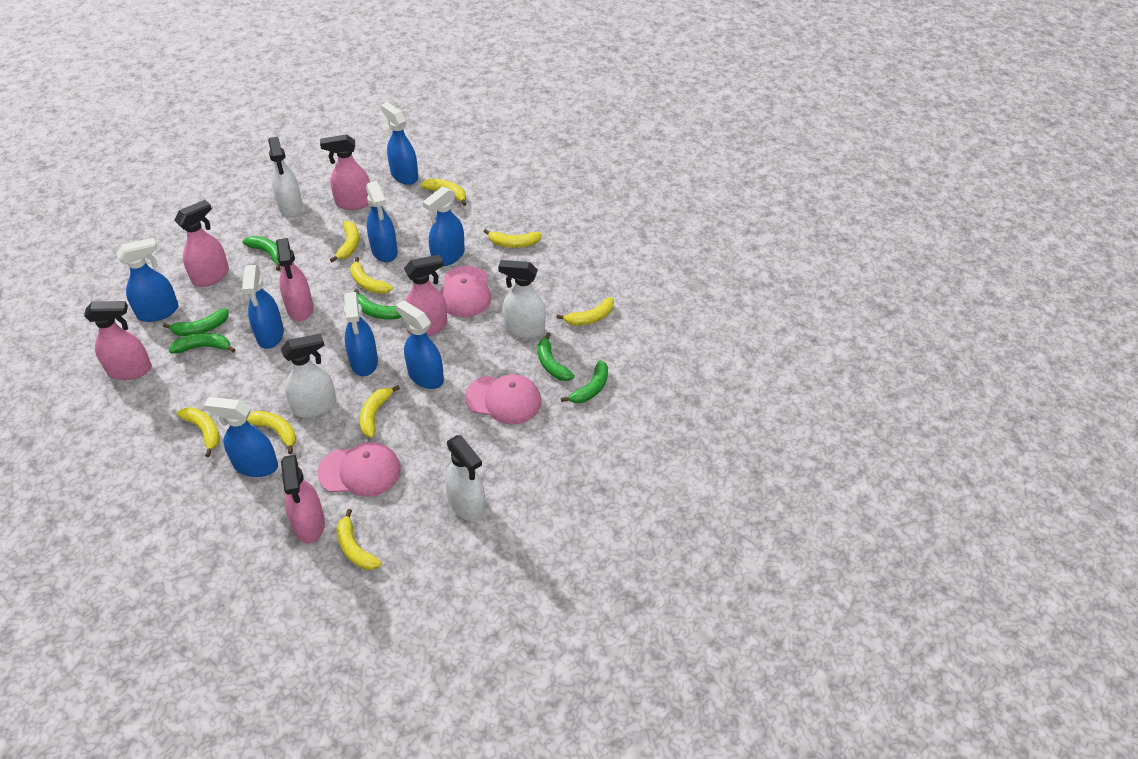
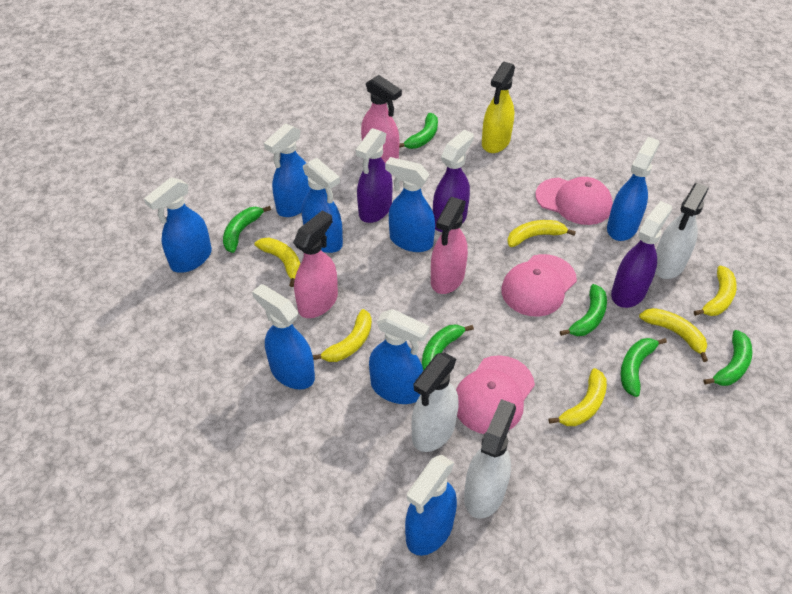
pink spray bottle: 6 -> 3
purple spray bottle: 0 -> 3
white spray bottle: 4 -> 3
yellow banana: 9 -> 6
yellow spray bottle: 0 -> 1

